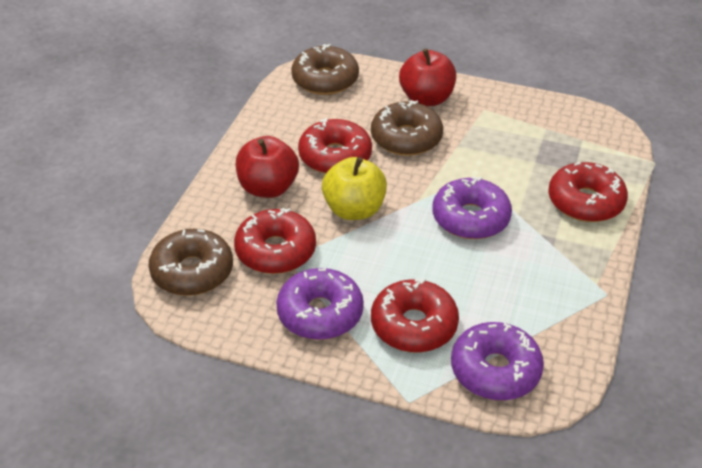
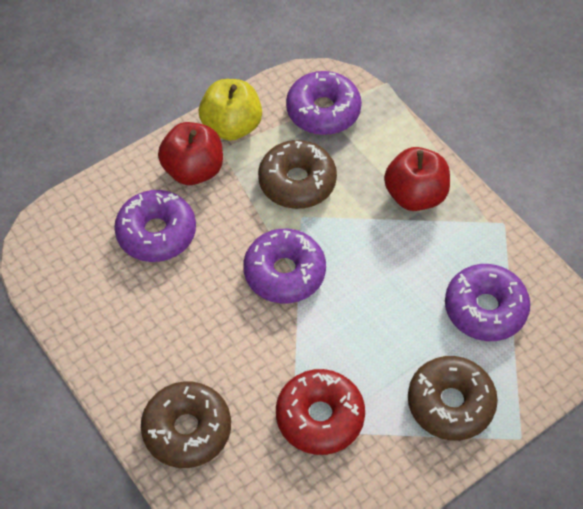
purple donut: 3 -> 4
red donut: 4 -> 1

